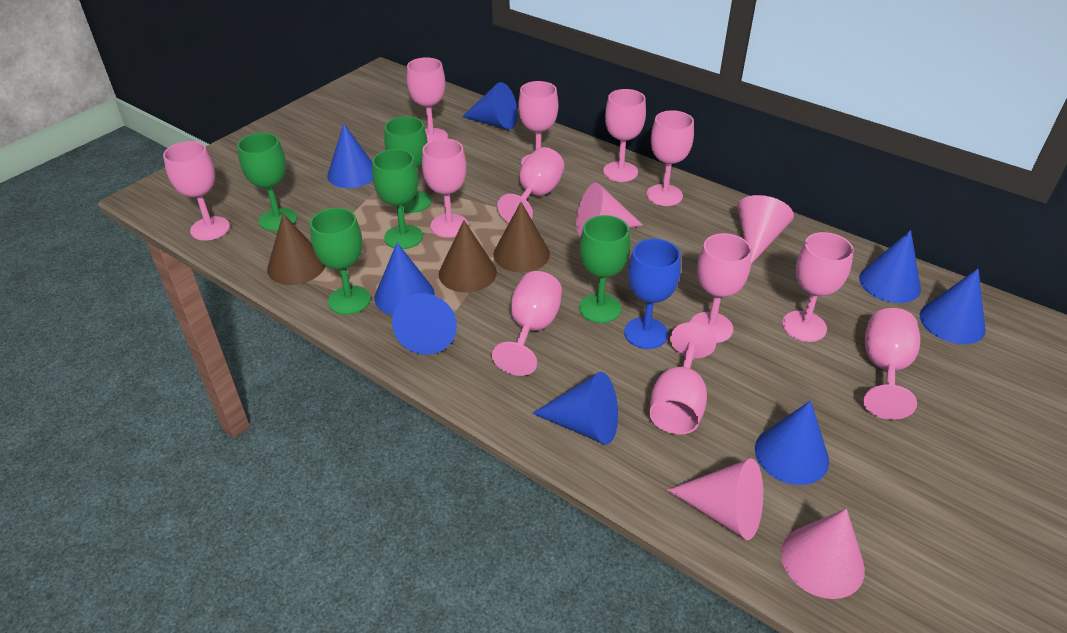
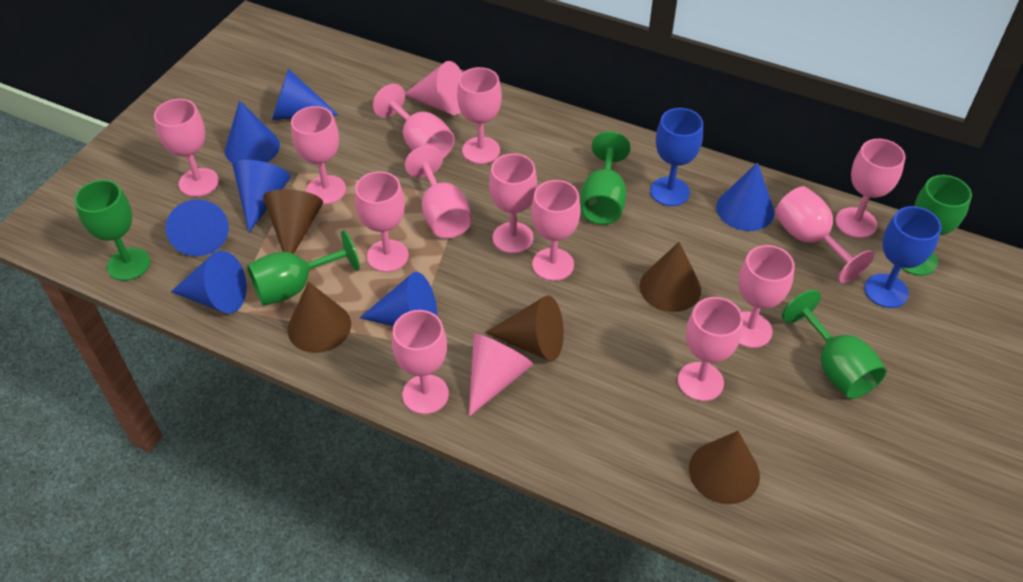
blue cone: 8 -> 7
blue goblet: 1 -> 2
brown cone: 3 -> 5
pink cone: 4 -> 2
pink goblet: 12 -> 13

